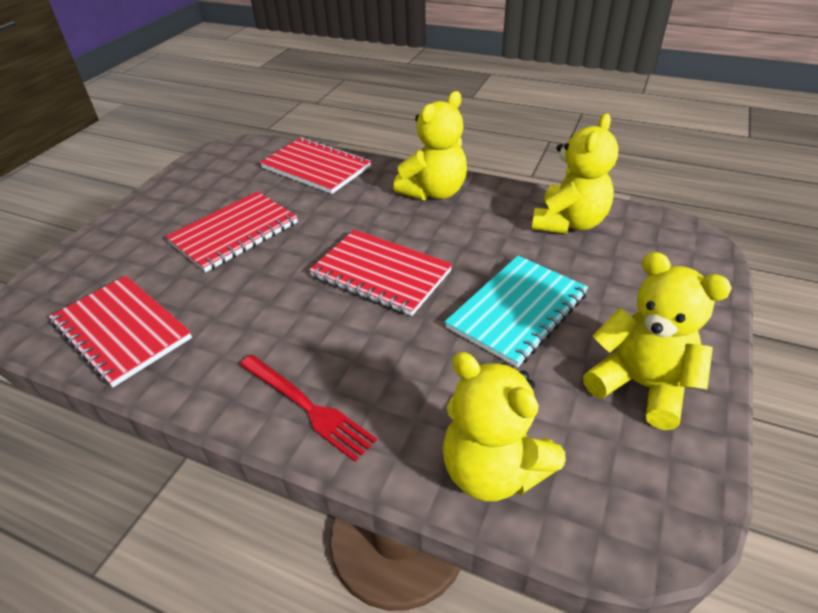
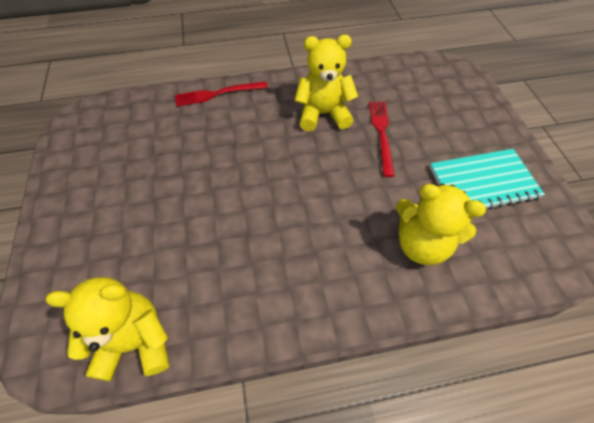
red fork: 1 -> 2
red notebook: 4 -> 0
yellow teddy bear: 4 -> 3

